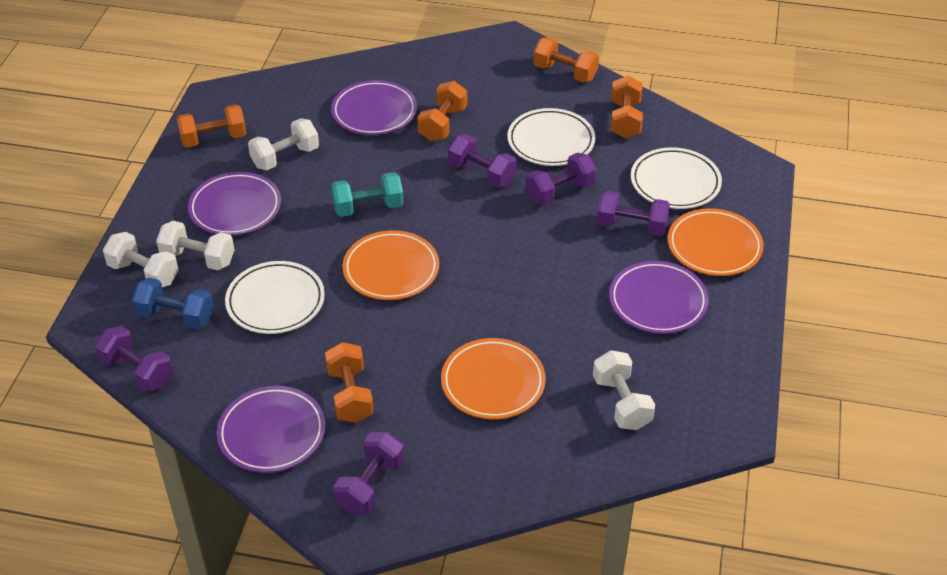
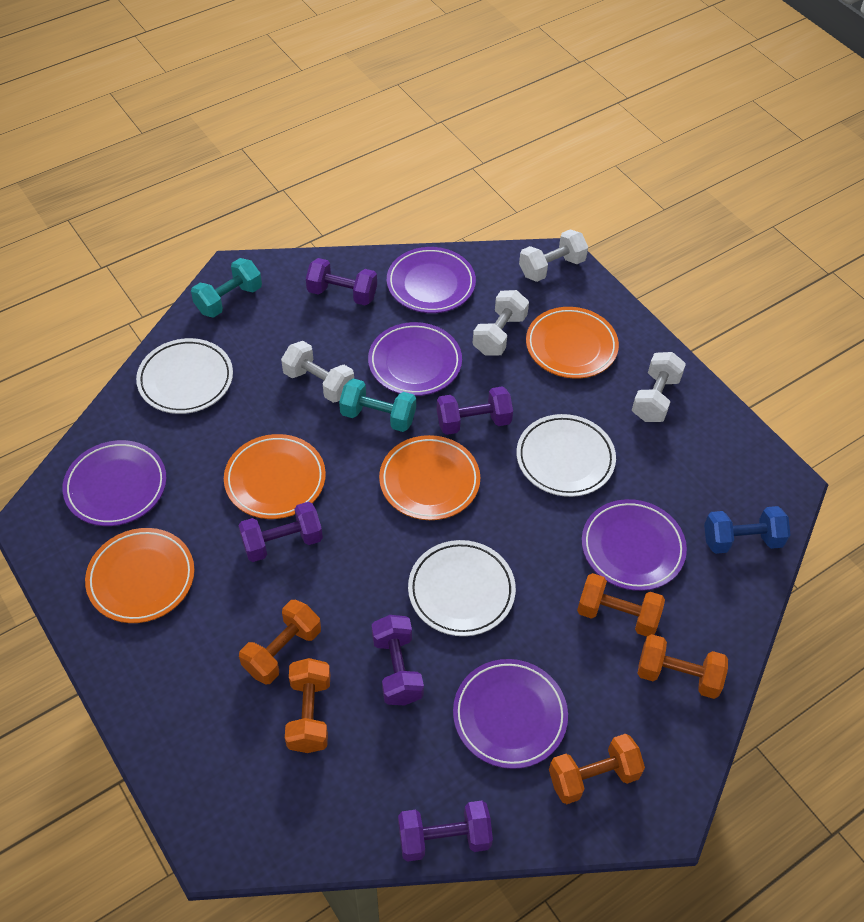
orange plate: 3 -> 4
purple plate: 4 -> 5
turquoise dumbbell: 1 -> 2

